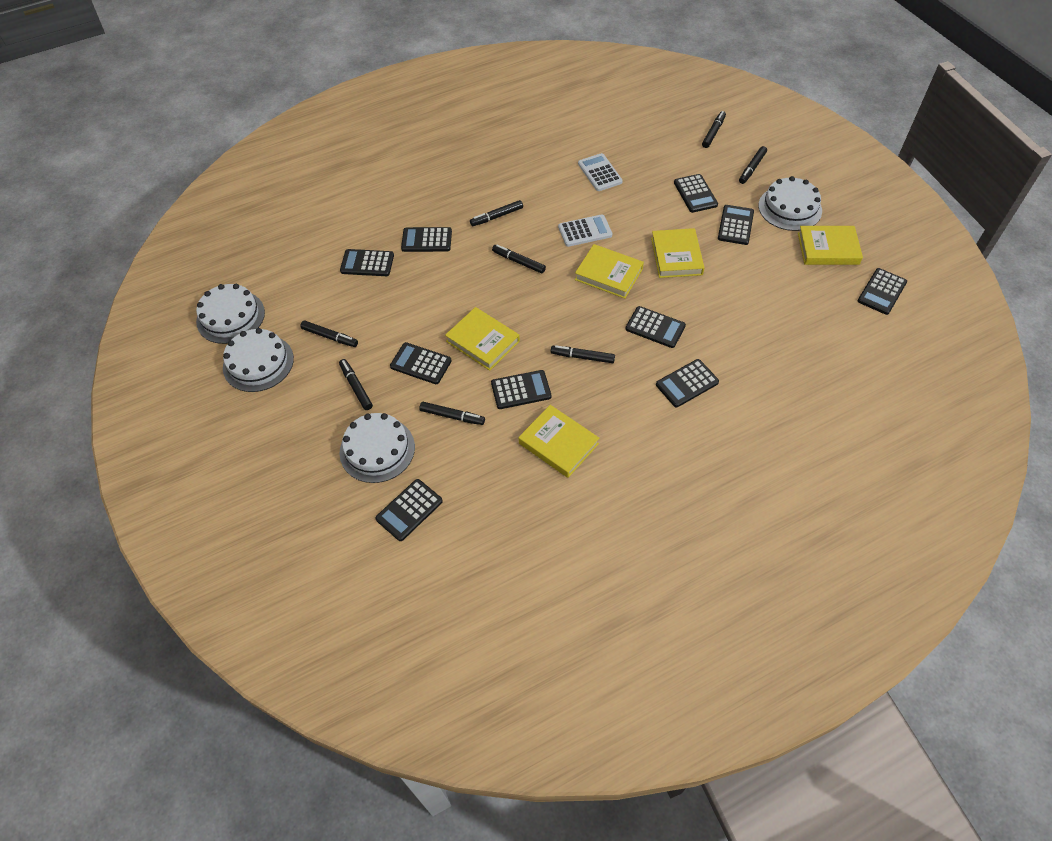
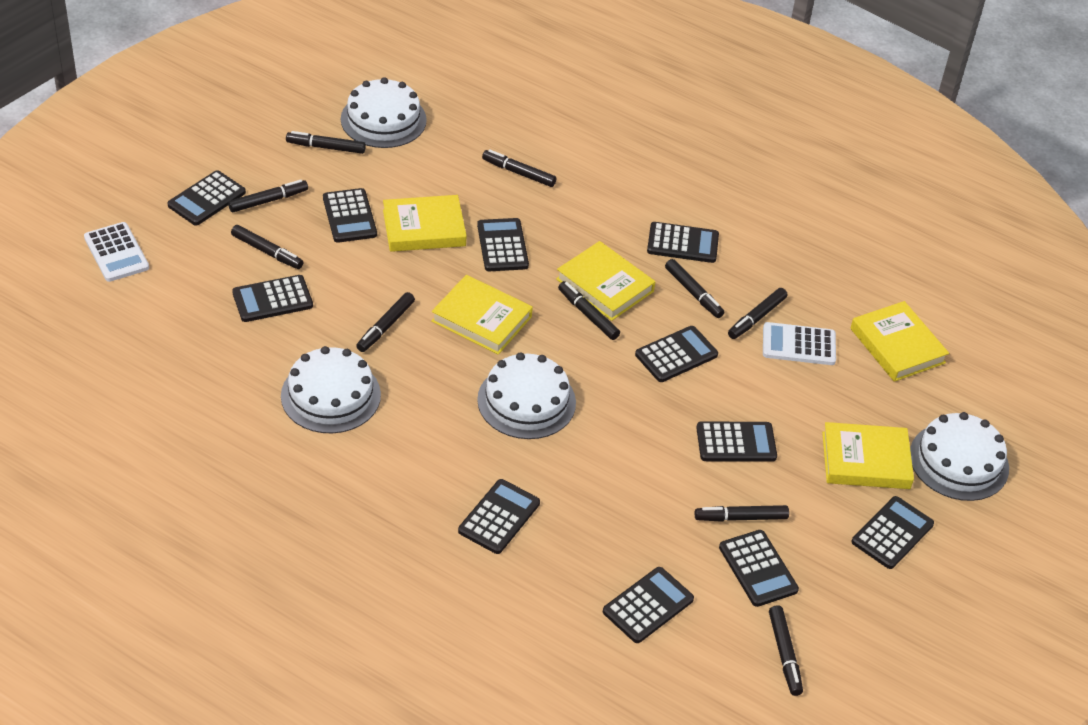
black calculator: 10 -> 11
black marker: 8 -> 10

